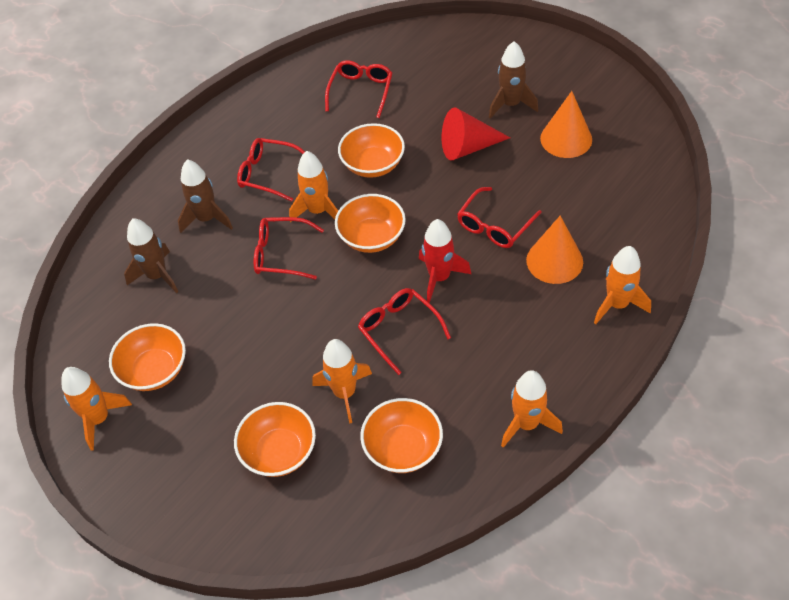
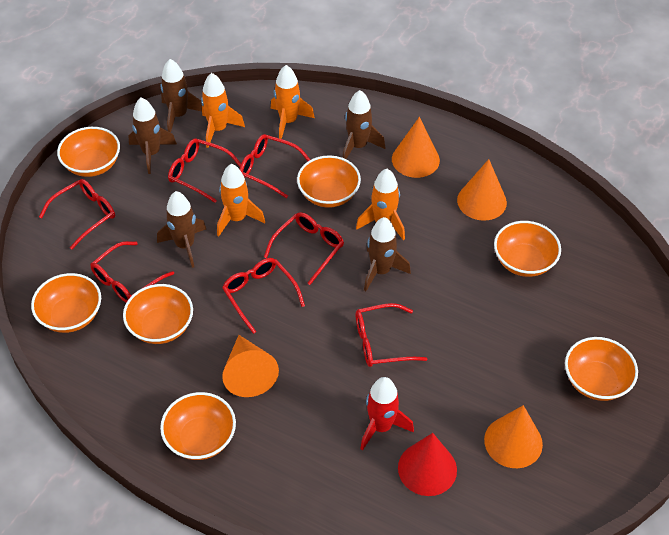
brown rocket: 3 -> 5
orange bowl: 5 -> 7
orange cone: 2 -> 4
orange rocket: 5 -> 4
red glasses: 5 -> 7

